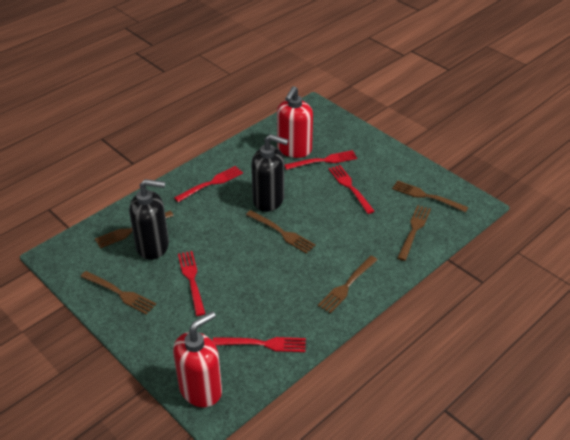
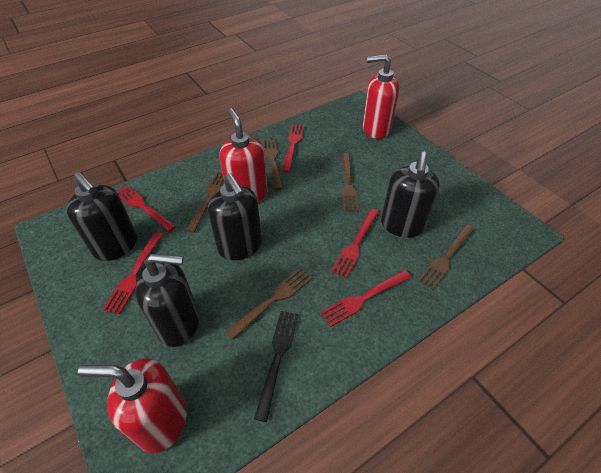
black fork: 0 -> 1
black soap dispenser: 2 -> 4
brown fork: 6 -> 5
red soap dispenser: 2 -> 3

